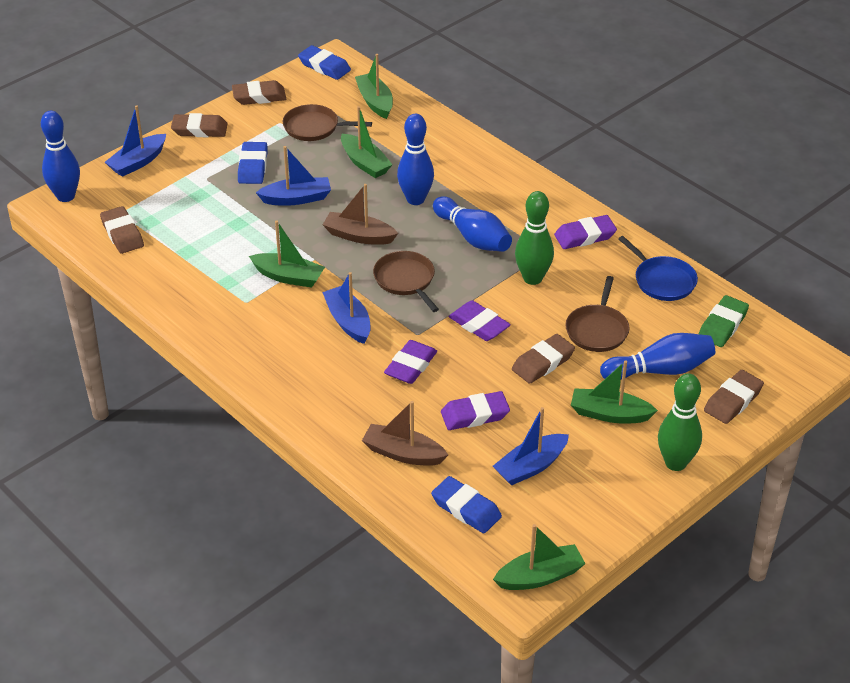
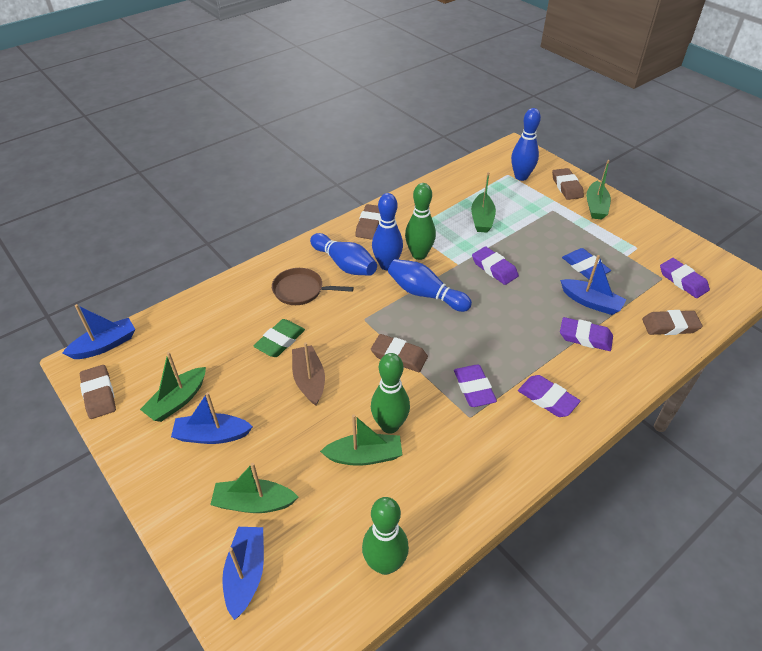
blue eraser: 3 -> 1
blue pan: 1 -> 0
brown boat: 2 -> 1
brown pan: 3 -> 1
green bowling pin: 2 -> 3
purple eraser: 4 -> 5

